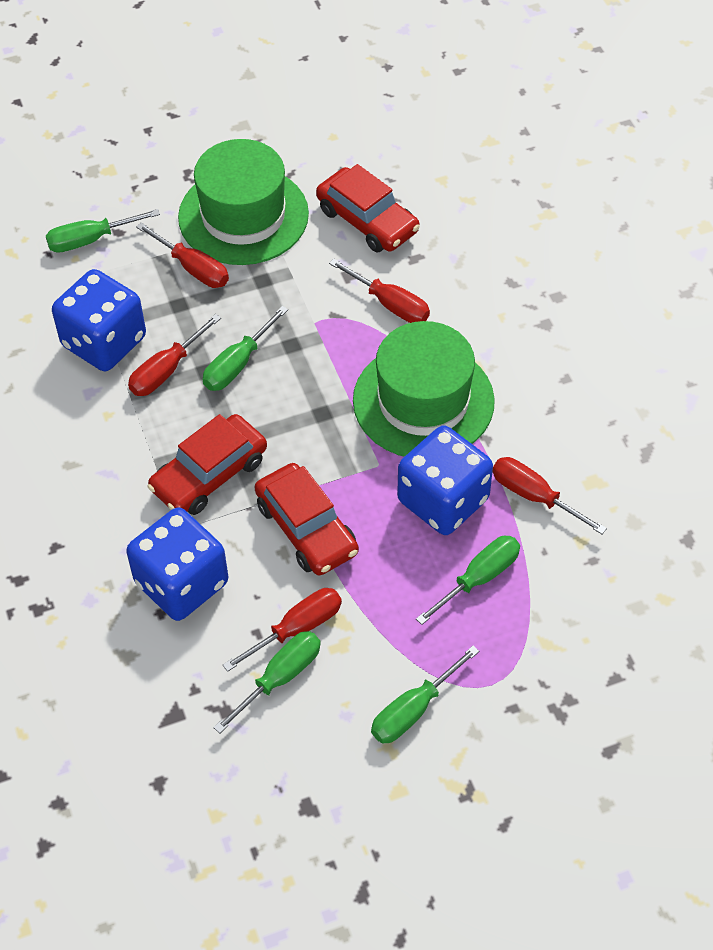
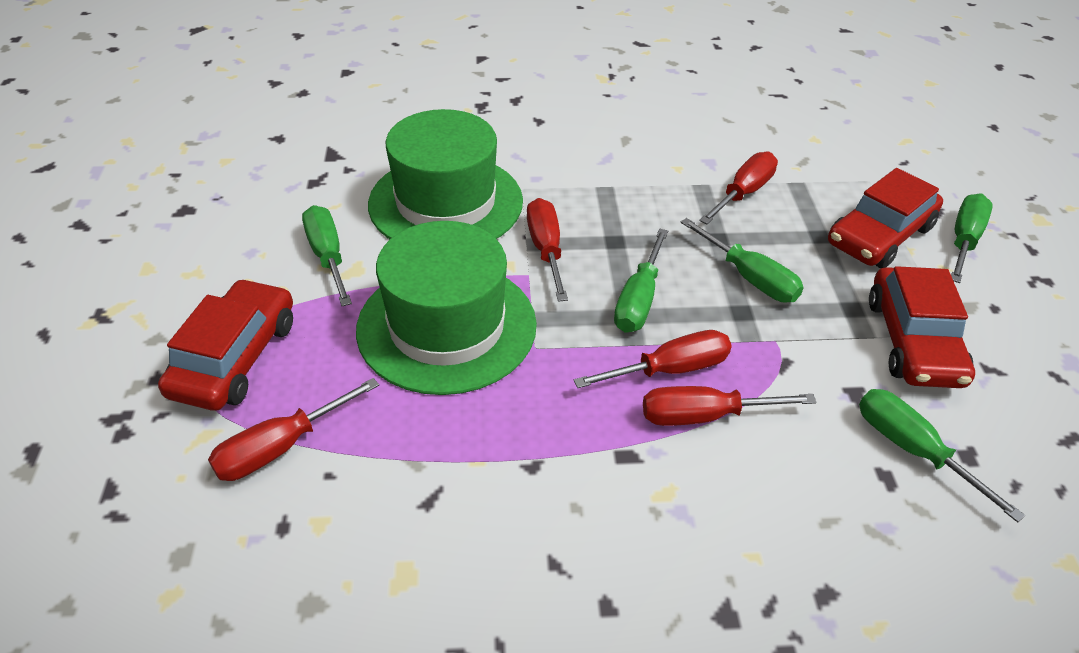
blue dice: 3 -> 0

